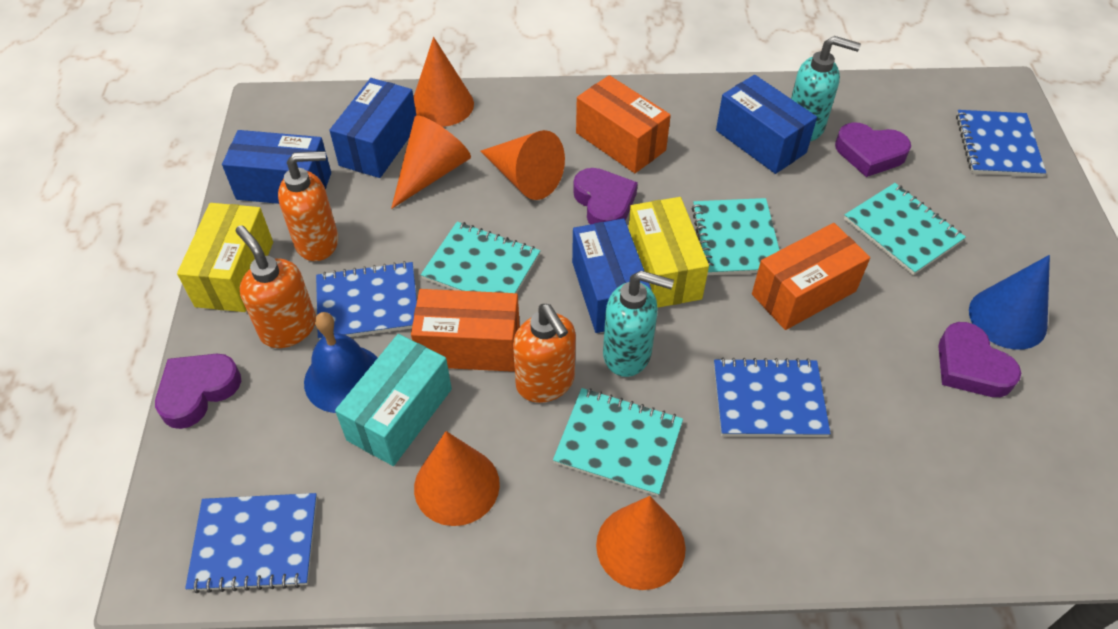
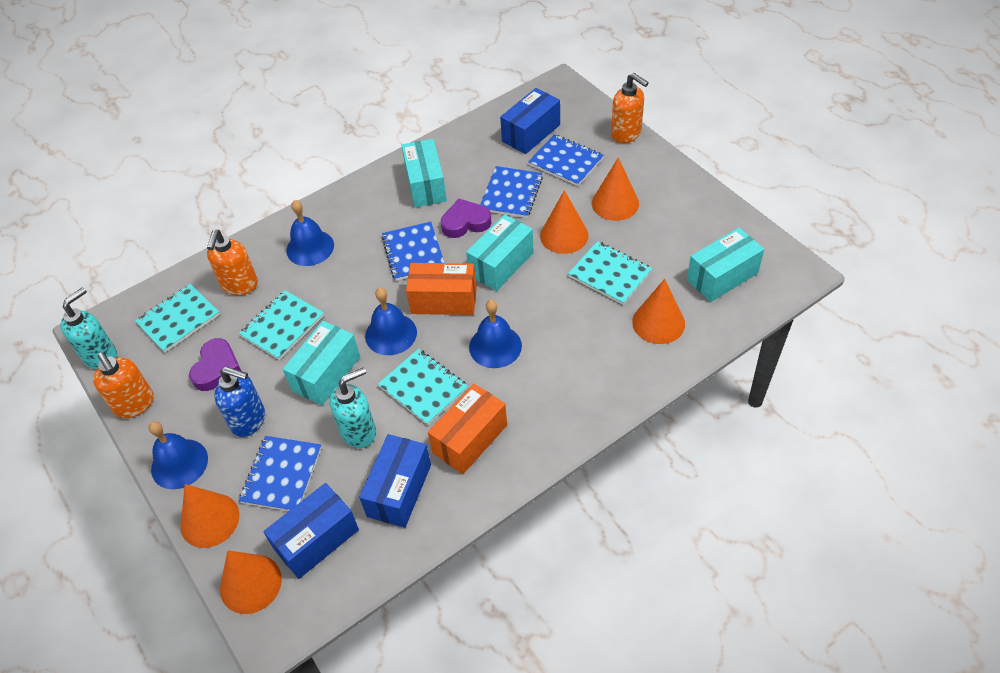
blue bell: 1 -> 4
blue box: 4 -> 3
blue cone: 1 -> 0
blue soap dispenser: 0 -> 1
orange box: 3 -> 2
purple heart: 4 -> 2
turquoise box: 1 -> 4
yellow box: 2 -> 0

